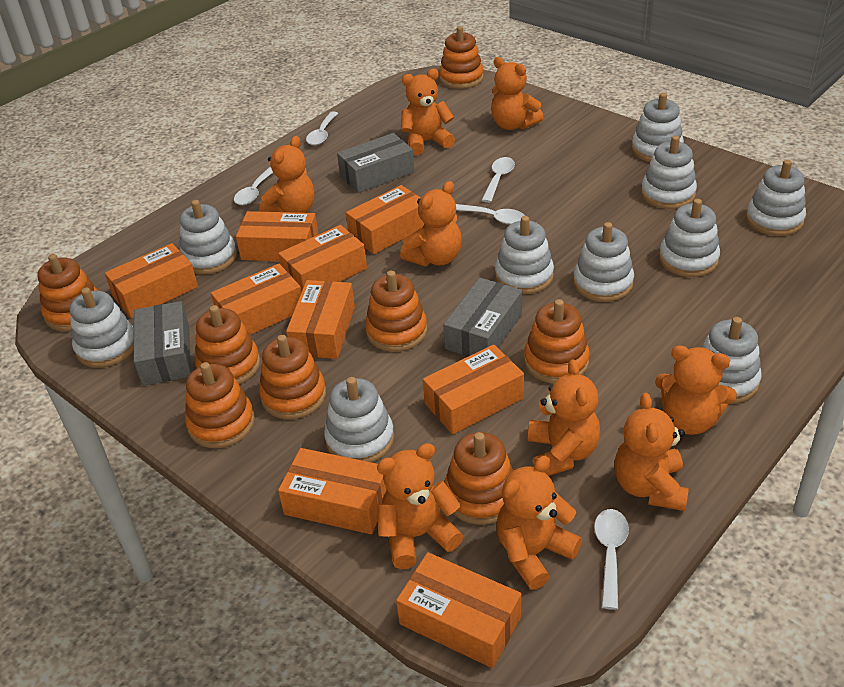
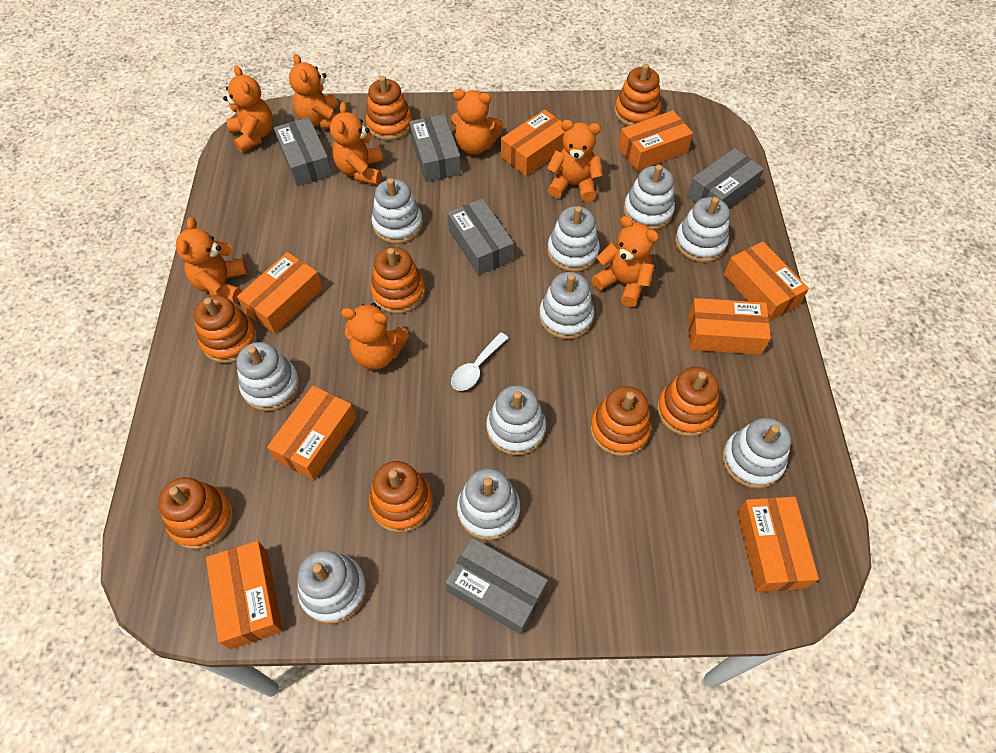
grey box: 3 -> 5
orange box: 9 -> 8
orange teddy bear: 9 -> 8
white spoon: 5 -> 1

